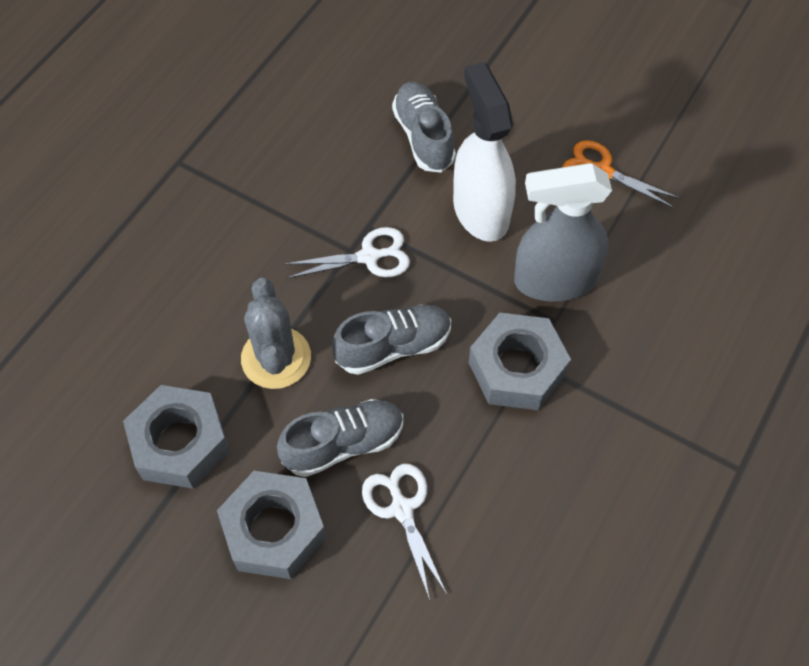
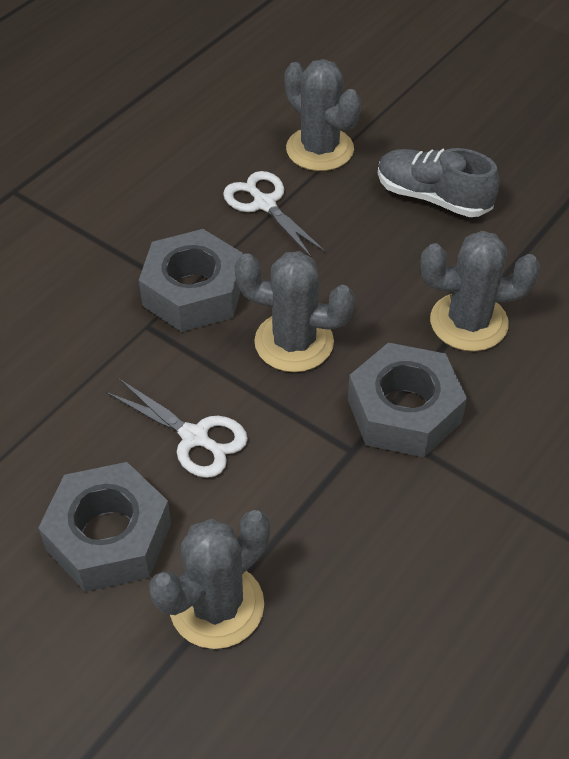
grey cactus: 1 -> 4
grey shoe: 3 -> 1
grey spray bottle: 1 -> 0
orange scissors: 1 -> 0
white spray bottle: 1 -> 0

